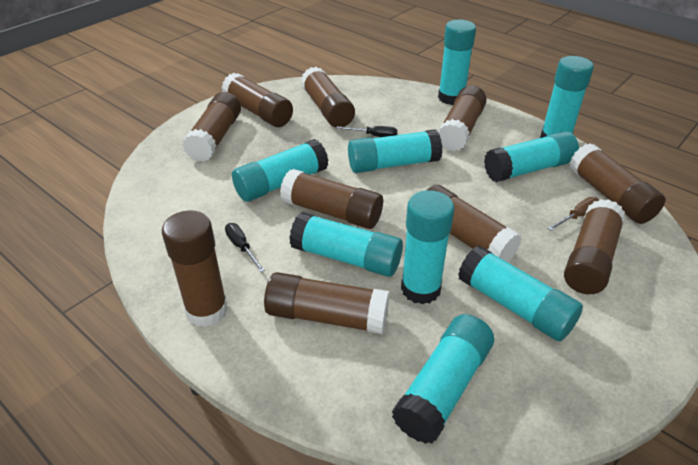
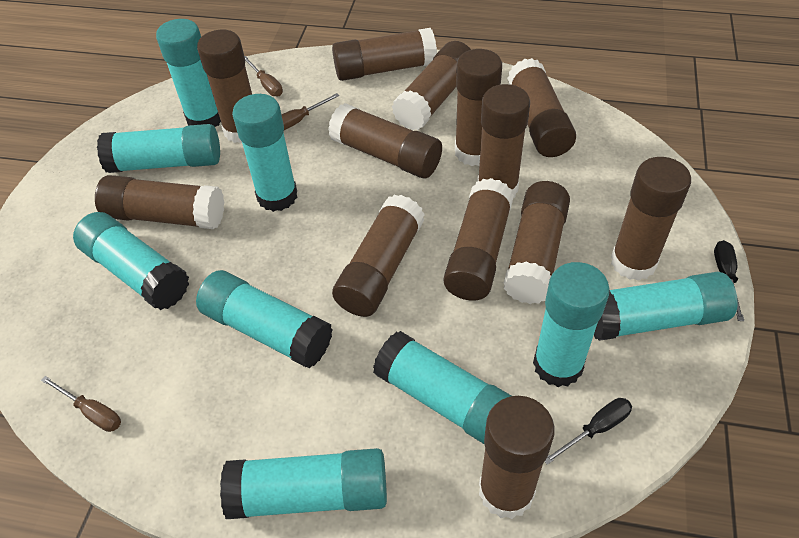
brown glue stick: 10 -> 13
brown screwdriver: 1 -> 3

